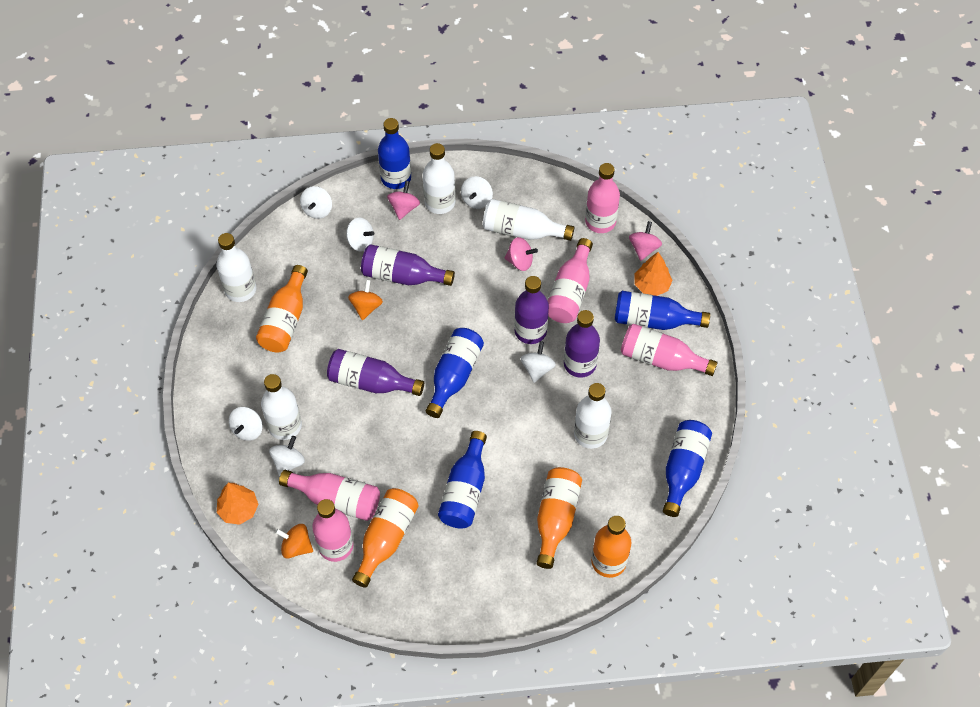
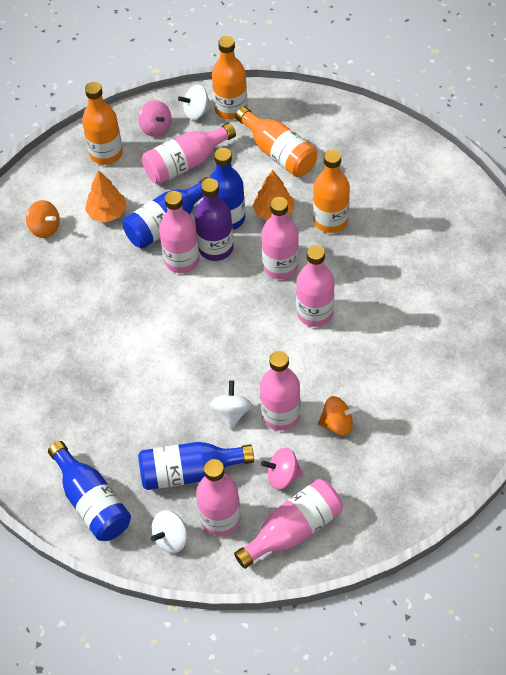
blue bottle: 5 -> 4
pink bottle: 5 -> 7
pink spinning top: 3 -> 2
purple bottle: 4 -> 1
white bottle: 5 -> 0
white spinning top: 6 -> 3

